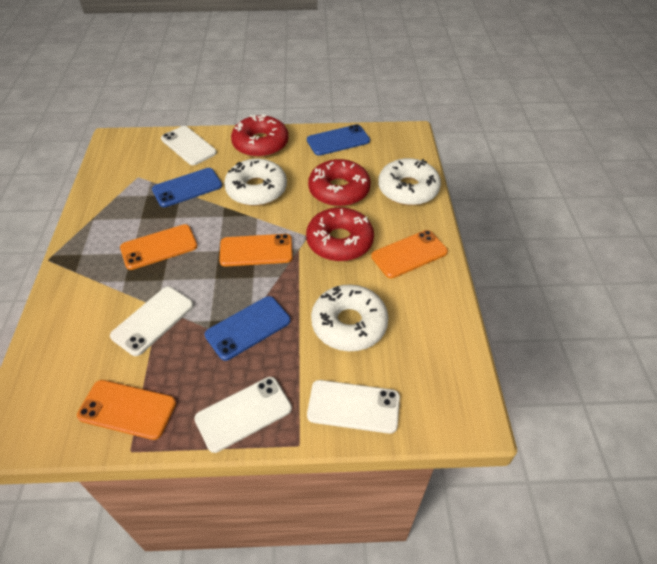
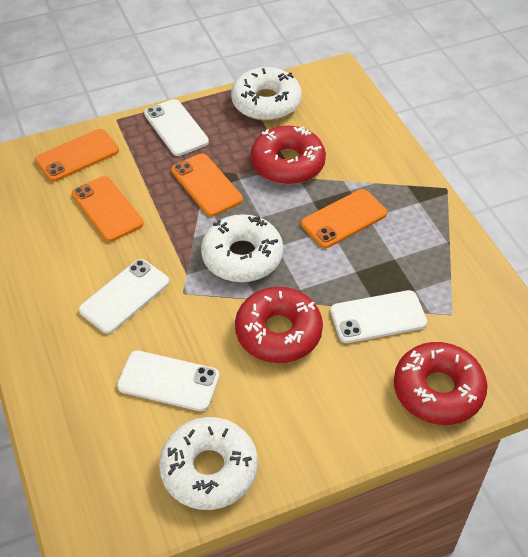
blue phone: 3 -> 0

